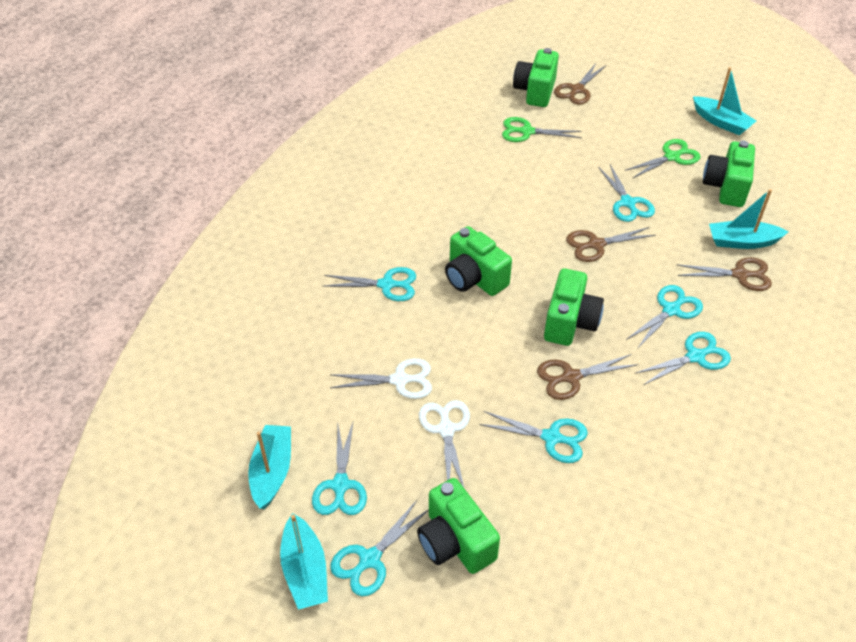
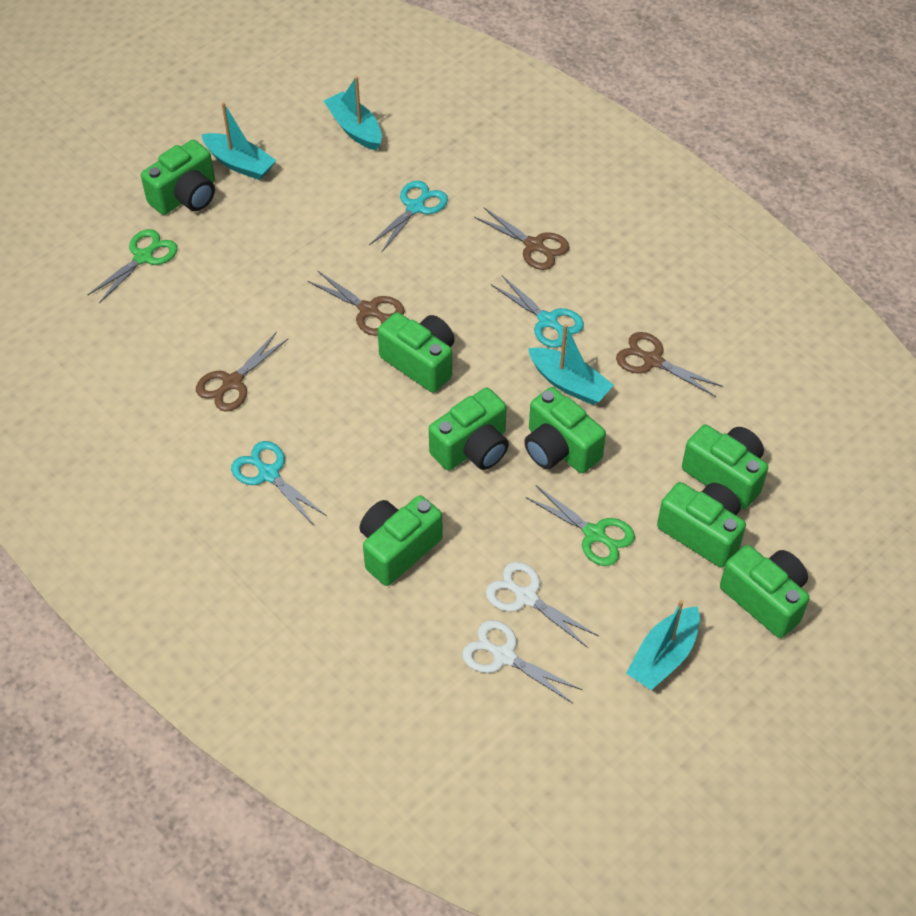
green camera: 5 -> 8
turquoise scissors: 7 -> 3

